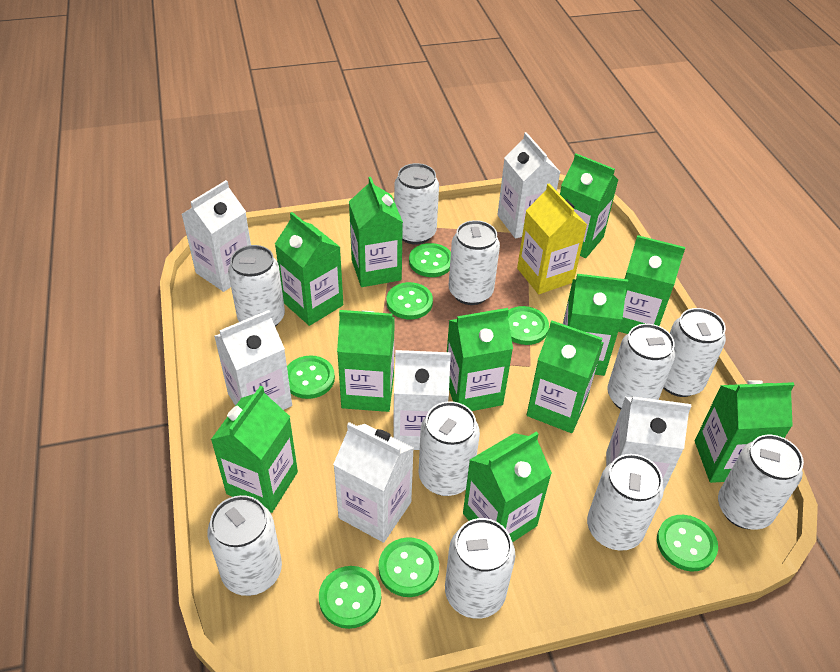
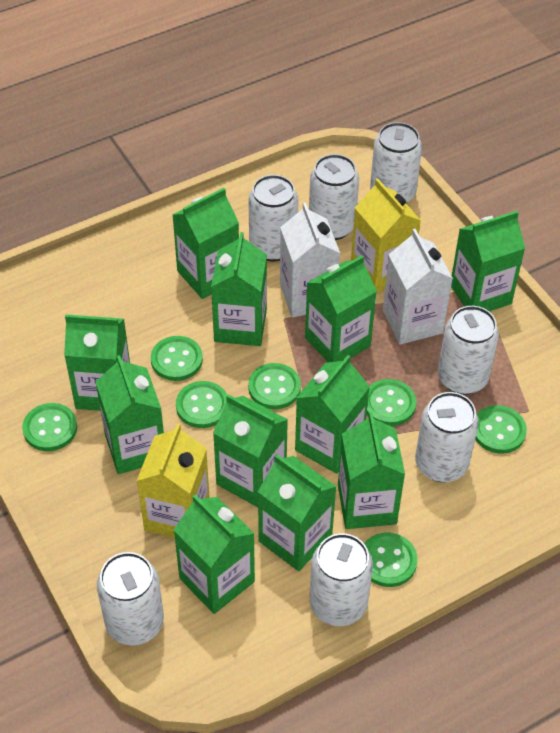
white can: 10 -> 7
white carton: 6 -> 2
yellow carton: 1 -> 2

